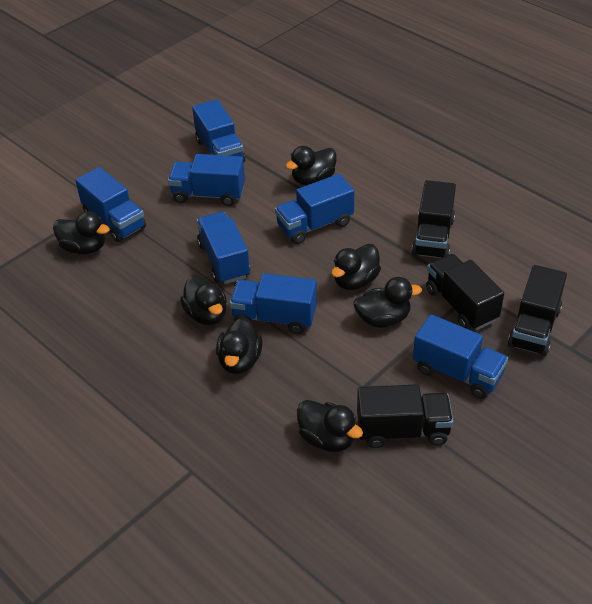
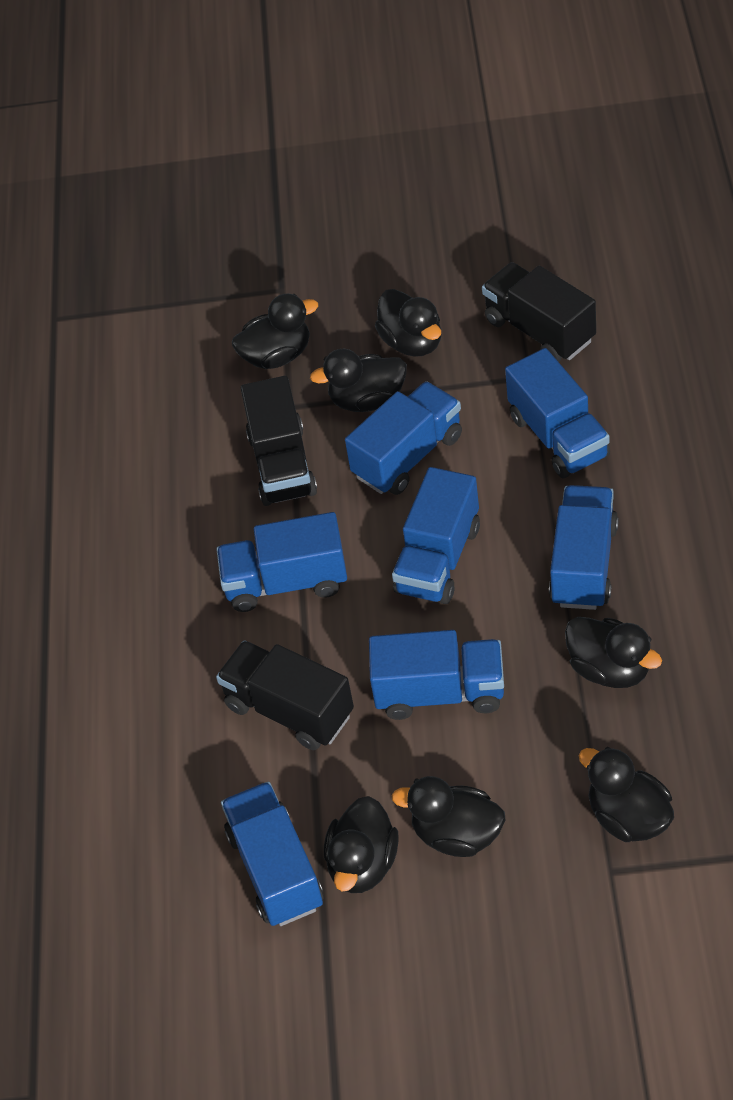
black truck: 4 -> 3

